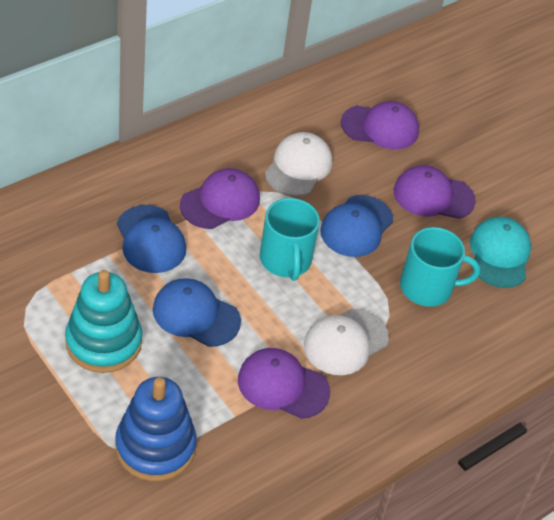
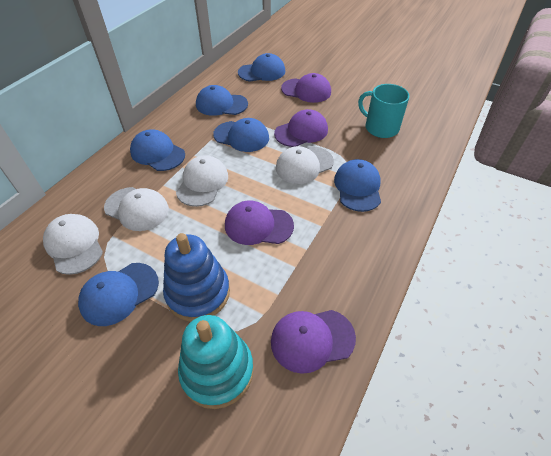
blue cap: 3 -> 6
turquoise cap: 1 -> 0
turquoise mug: 2 -> 1
white cap: 2 -> 4

